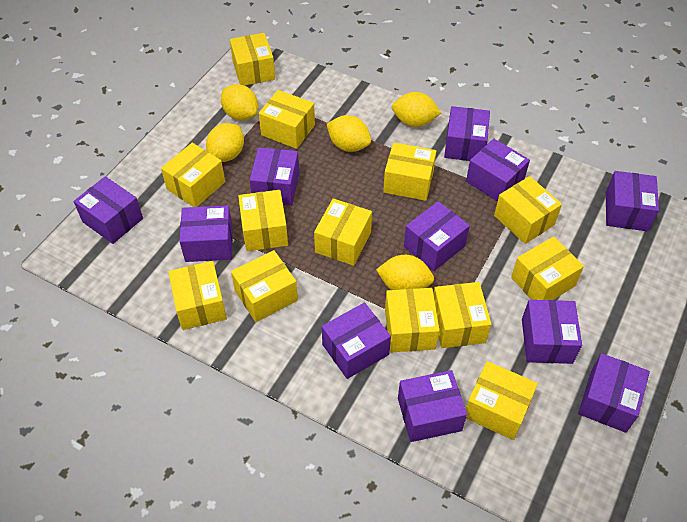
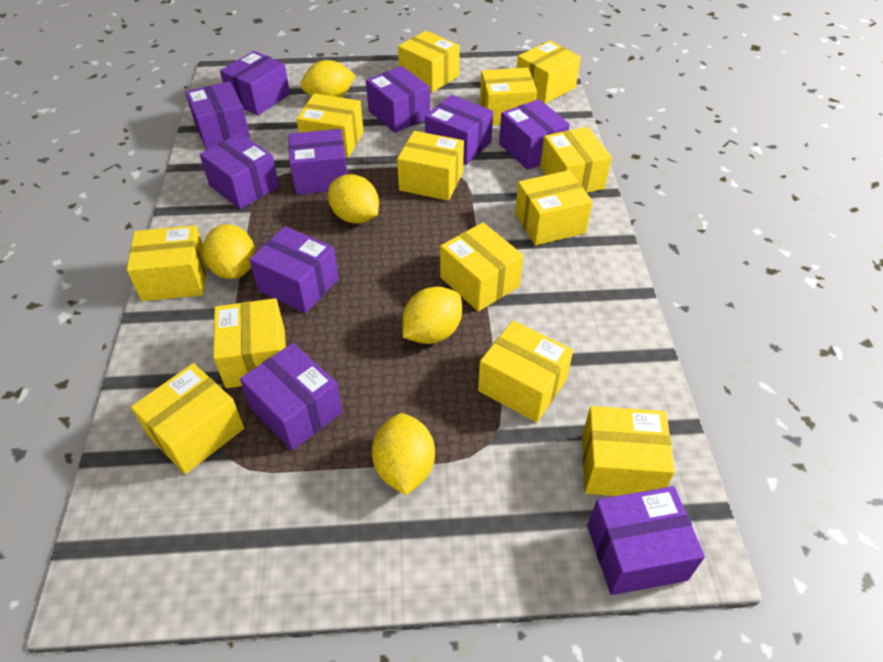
purple box: 11 -> 10

